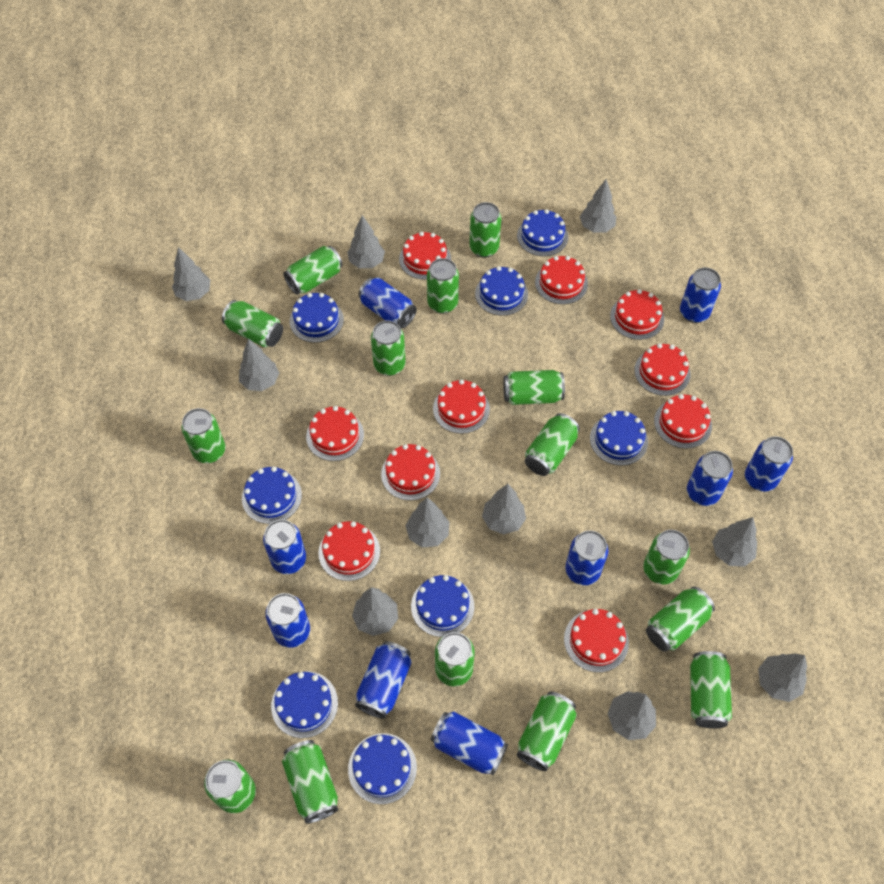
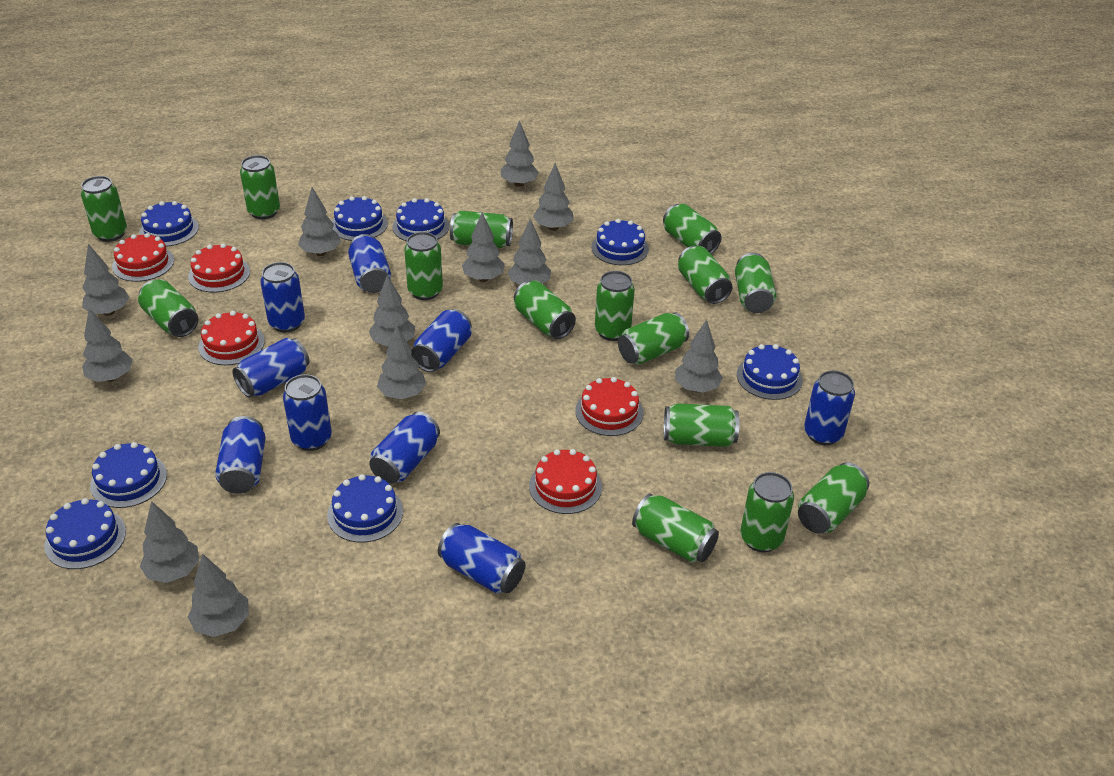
grey tree: 10 -> 12
red cake: 10 -> 5

